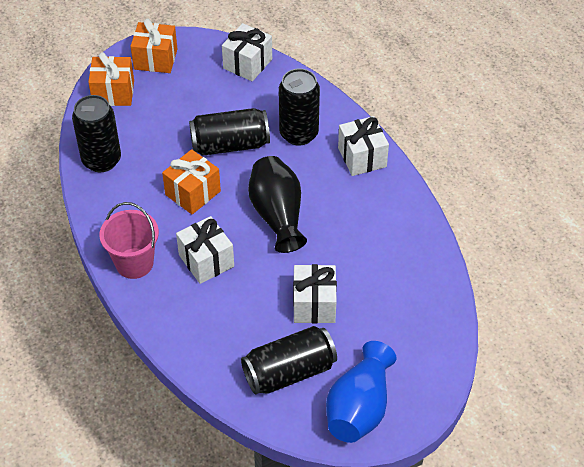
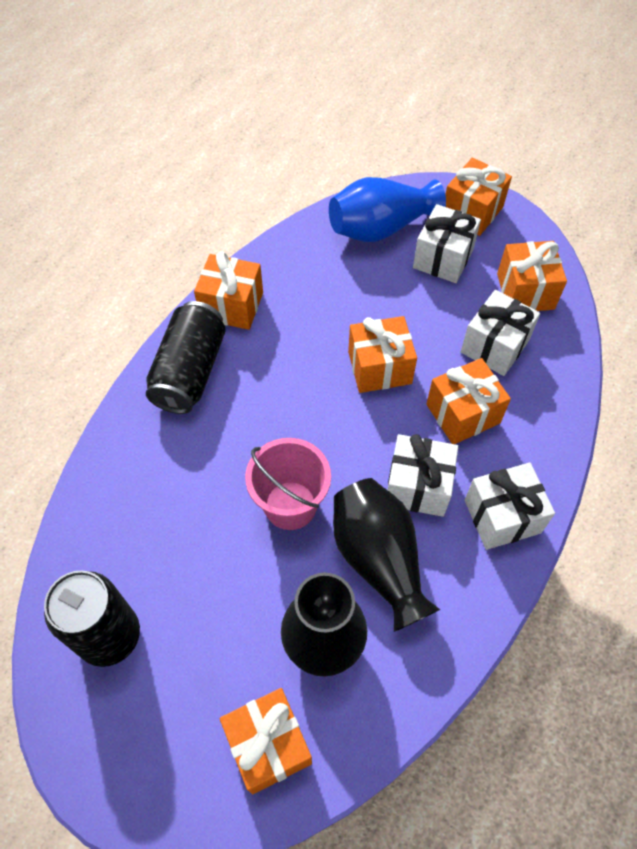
black can: 4 -> 2
black vase: 1 -> 2
orange gift: 3 -> 6

